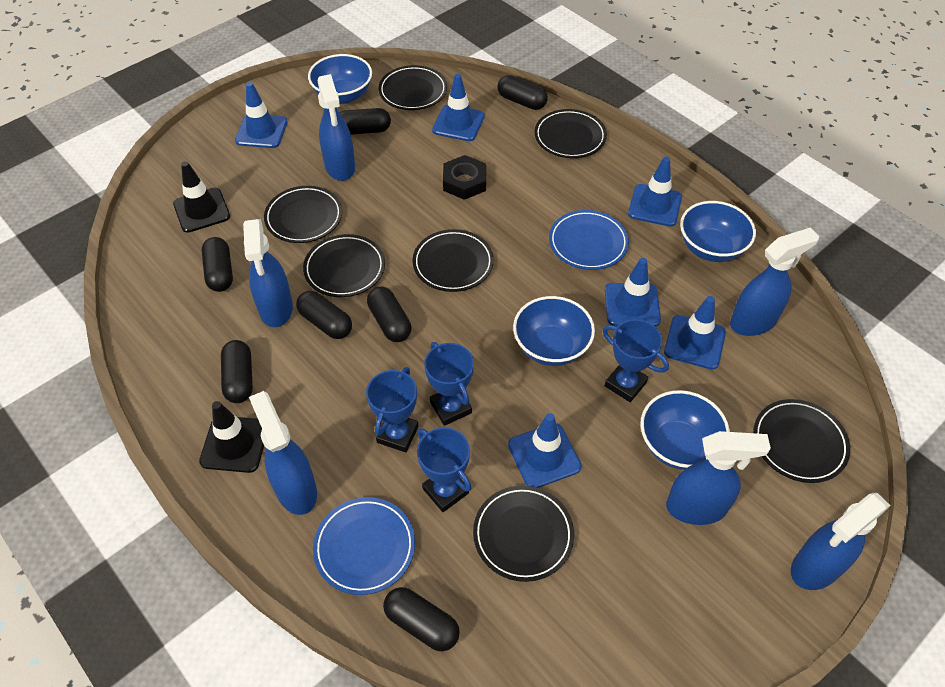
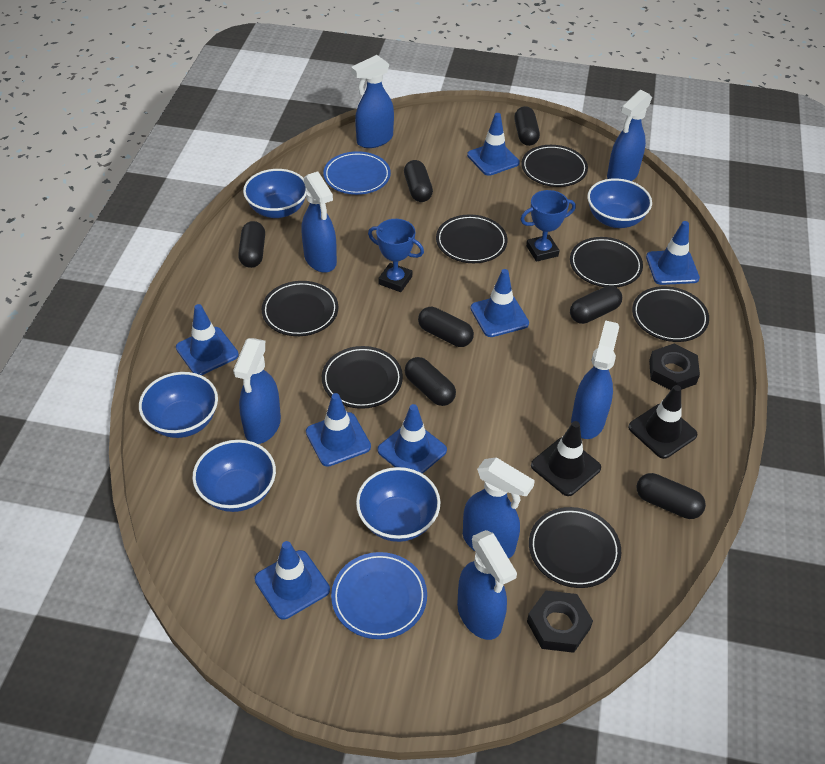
black nut: 1 -> 2
blue bowl: 4 -> 5
blue spray bottle: 6 -> 7
blue traffic cone: 6 -> 7
blue trophy: 4 -> 2

